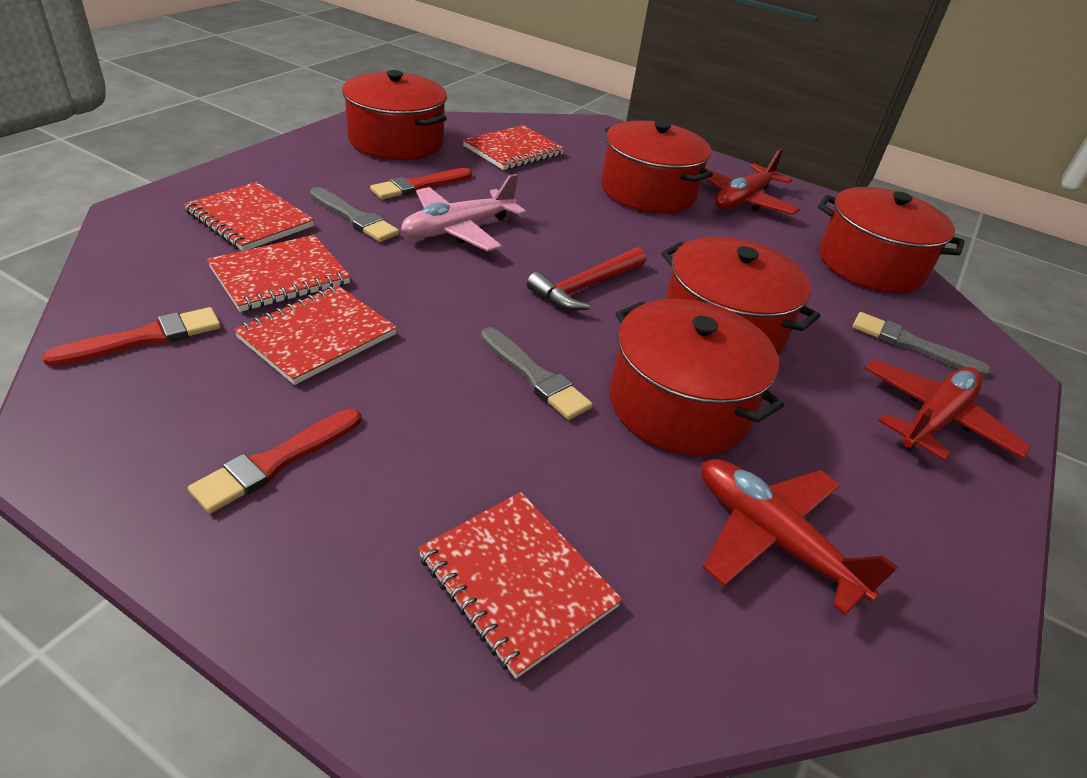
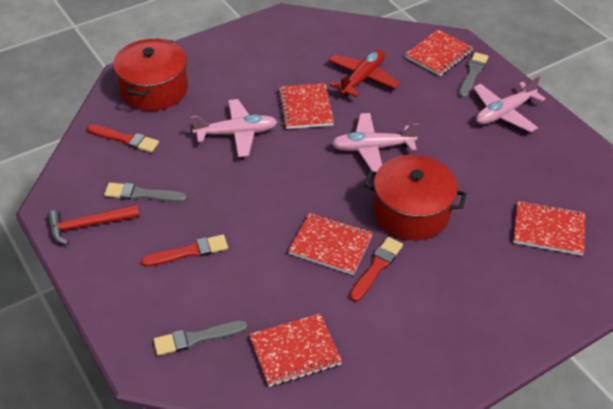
pink plane: 1 -> 3
red plane: 3 -> 1
red pot: 5 -> 2

